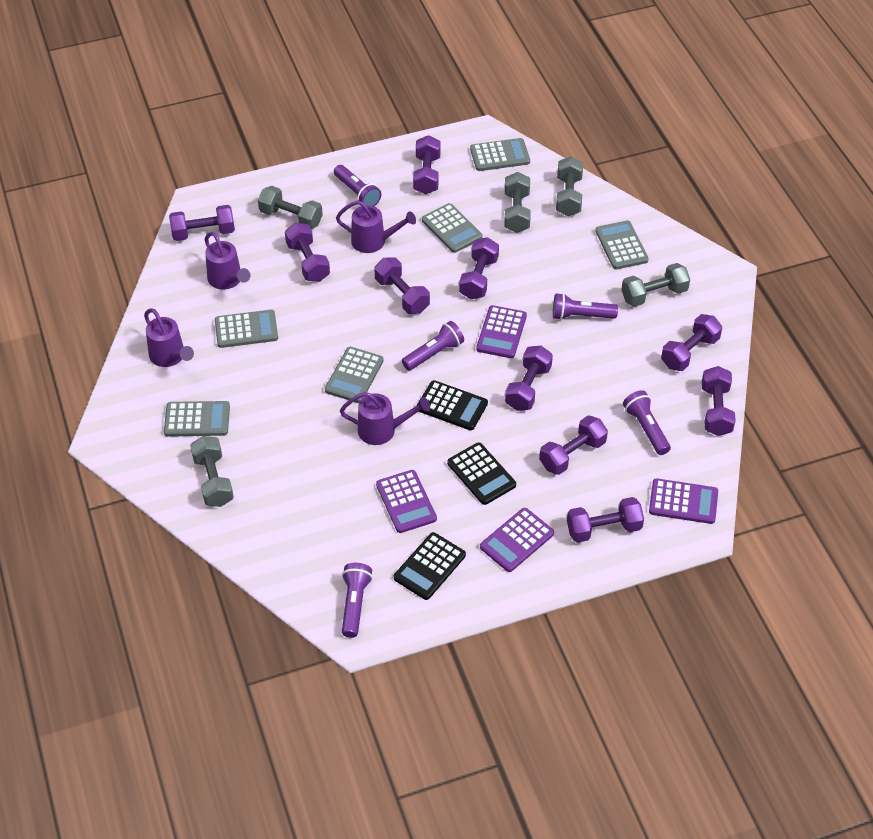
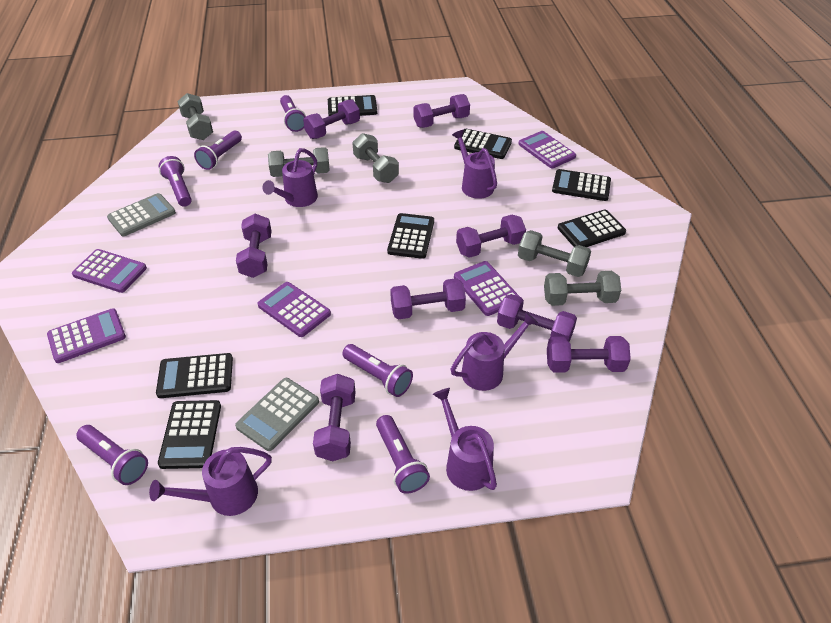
black calculator: 3 -> 7
grey calculator: 6 -> 2
purple calculator: 4 -> 5
purple dumbbell: 10 -> 8
purple flashlight: 5 -> 6
purple watering can: 4 -> 5

